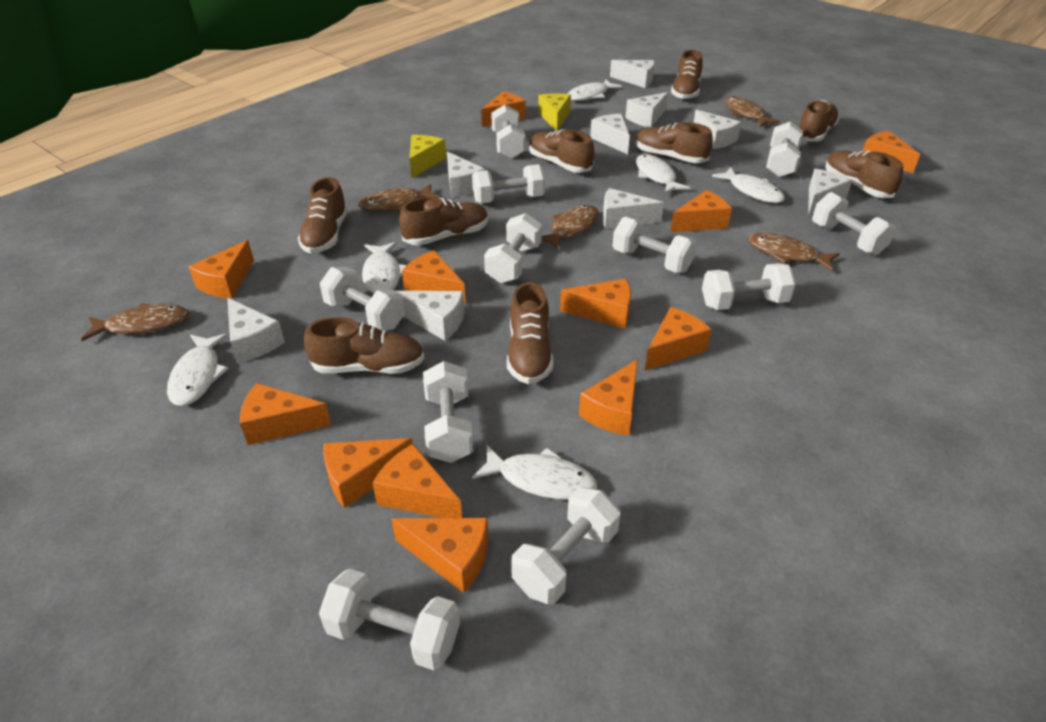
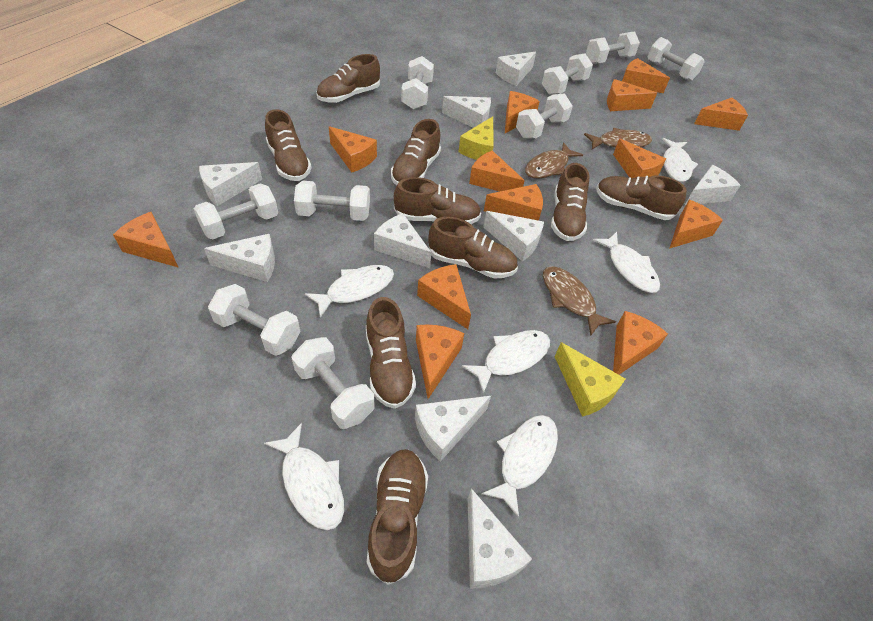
brown fish: 5 -> 3
orange cheese: 12 -> 13
white dumbbell: 11 -> 9

